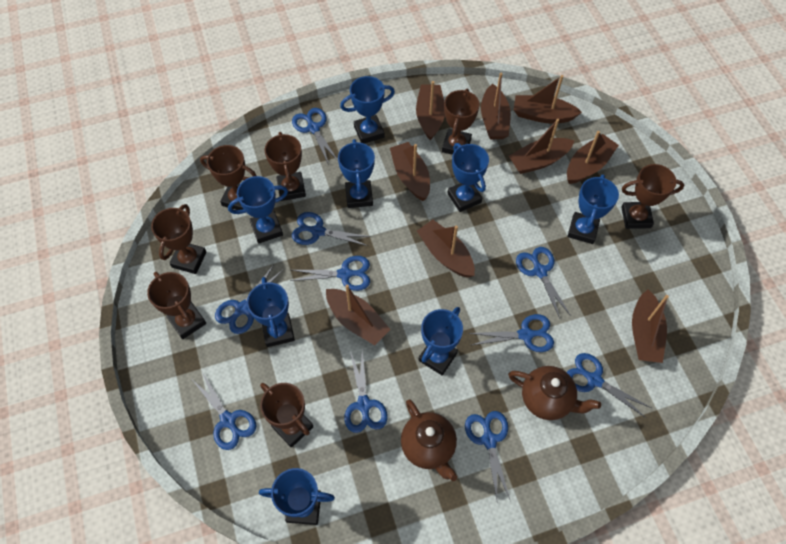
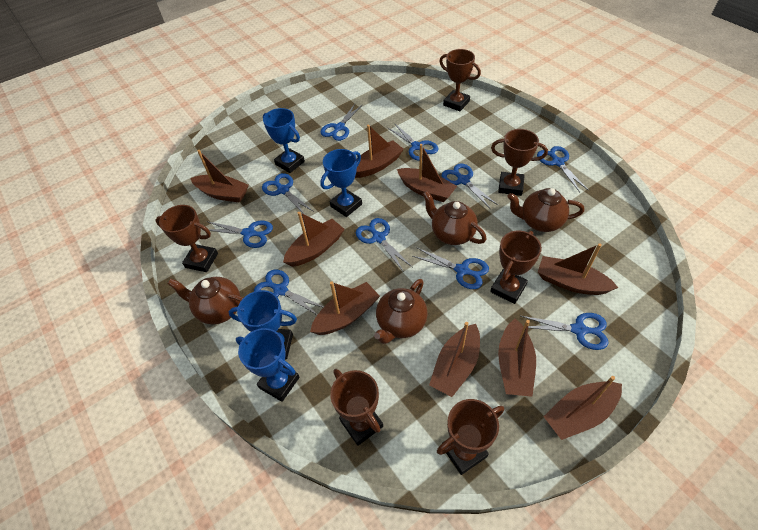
blue trophy: 8 -> 4
brown teapot: 2 -> 4
brown trophy: 7 -> 6

